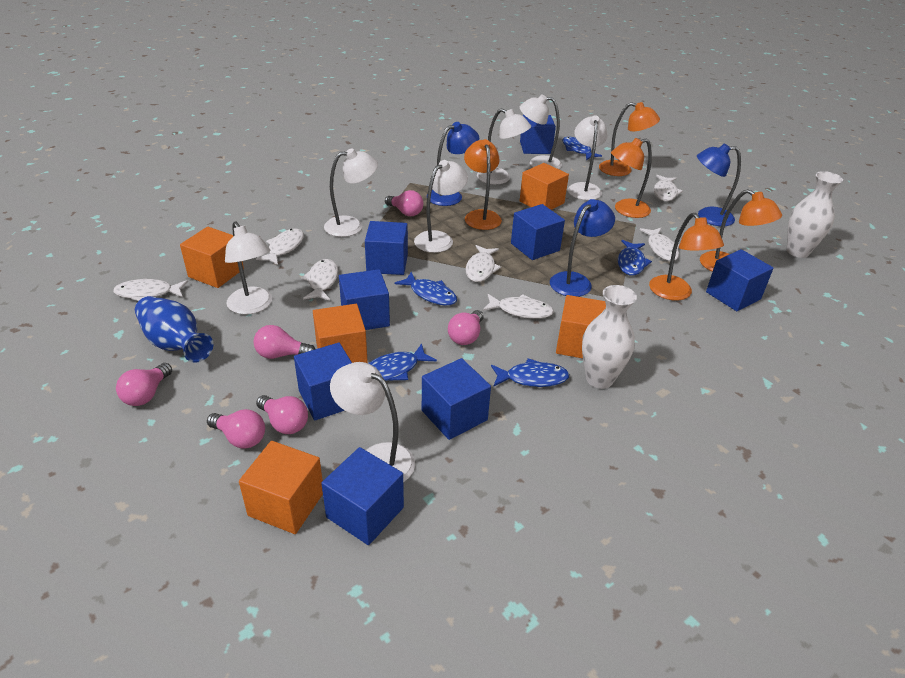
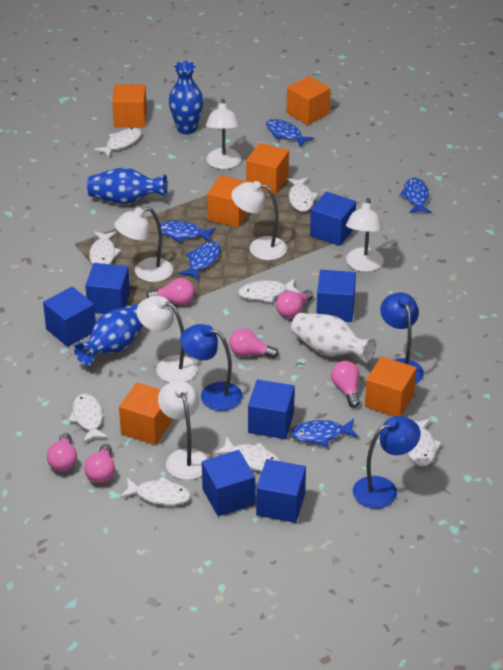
blue cube: 8 -> 7
blue vase: 1 -> 3
orange cube: 5 -> 6
orange lamp: 5 -> 0
white fish: 7 -> 8
white lamp: 7 -> 6
white vase: 2 -> 1

